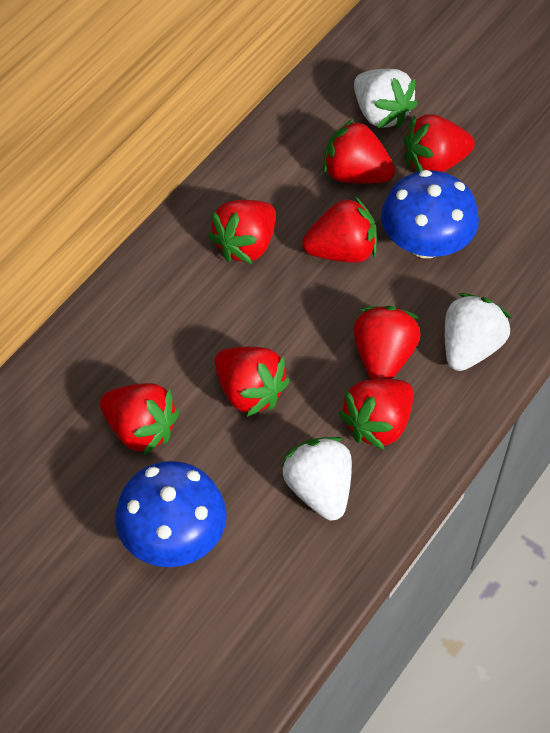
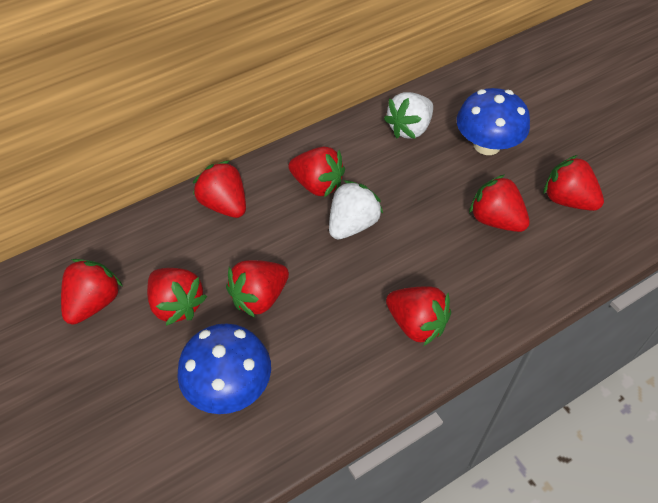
white strawberry: 3 -> 2

